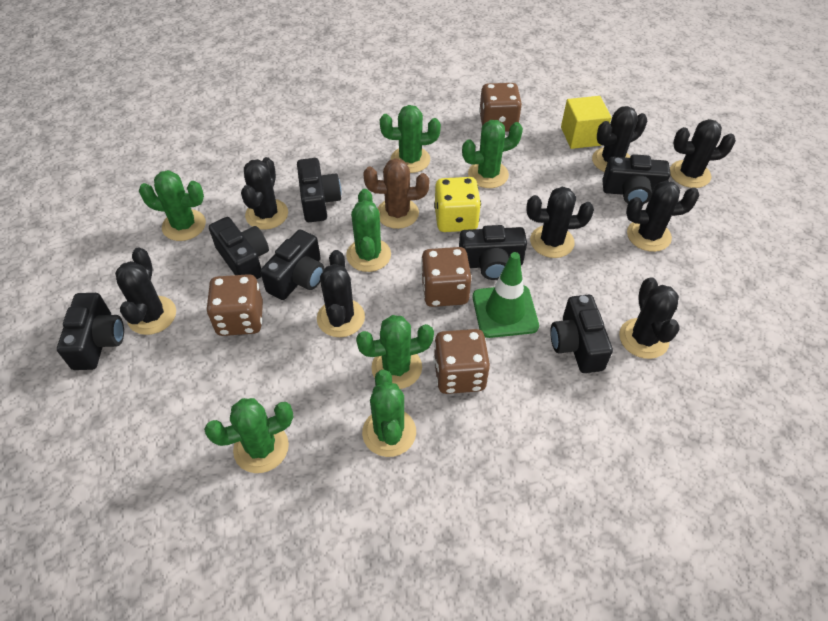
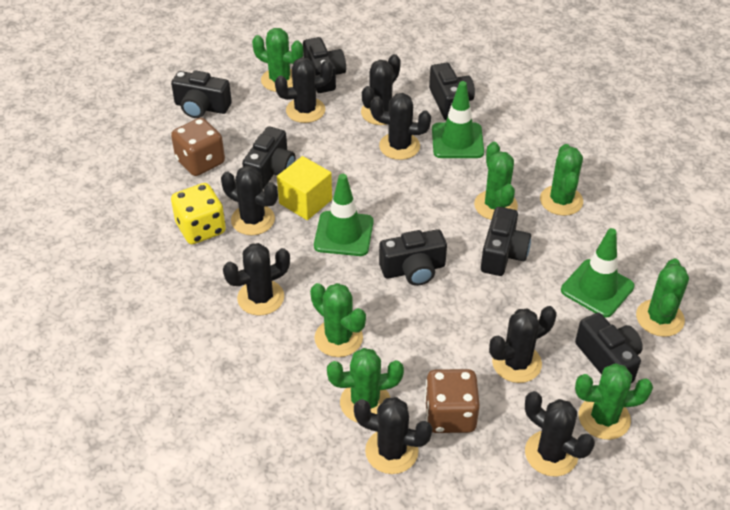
brown cactus: 1 -> 0
brown dice: 4 -> 2
green traffic cone: 1 -> 3

